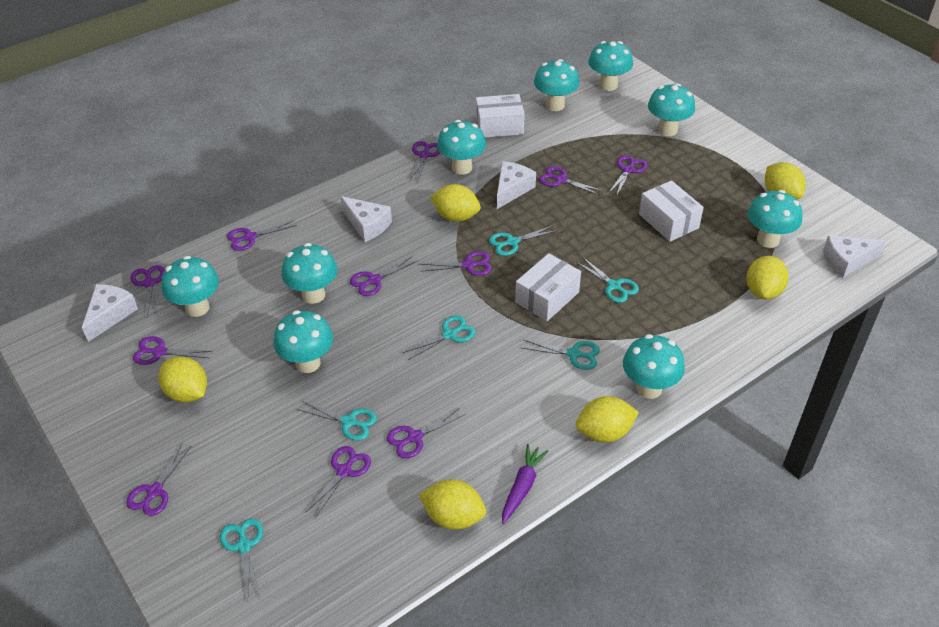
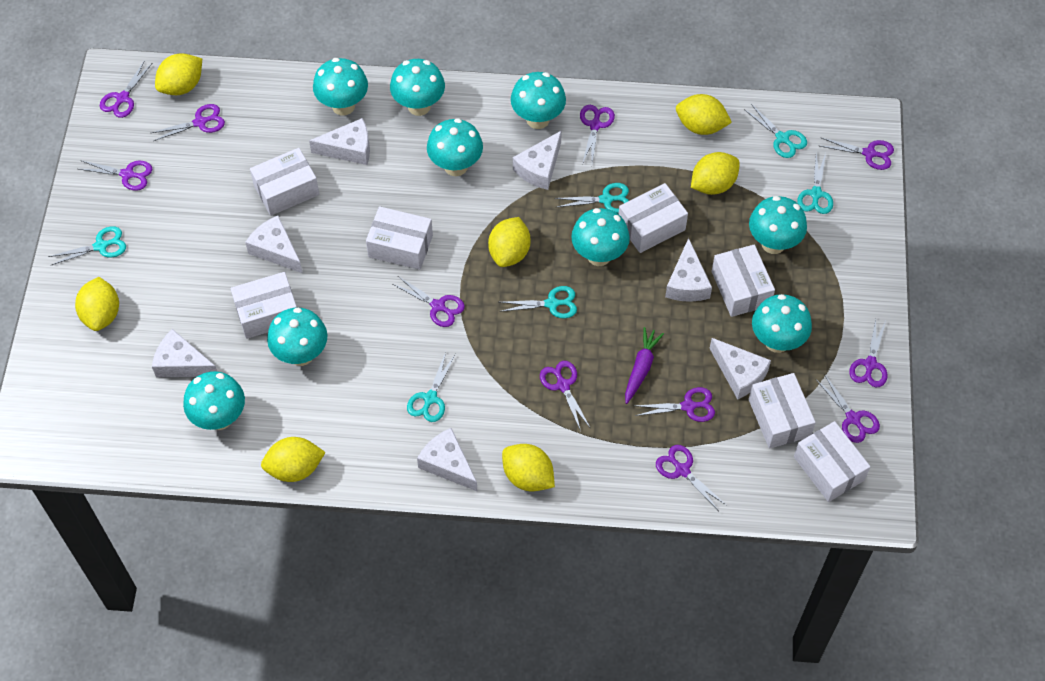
white box: 3 -> 7
white cheese: 4 -> 7
yellow lemon: 6 -> 7

